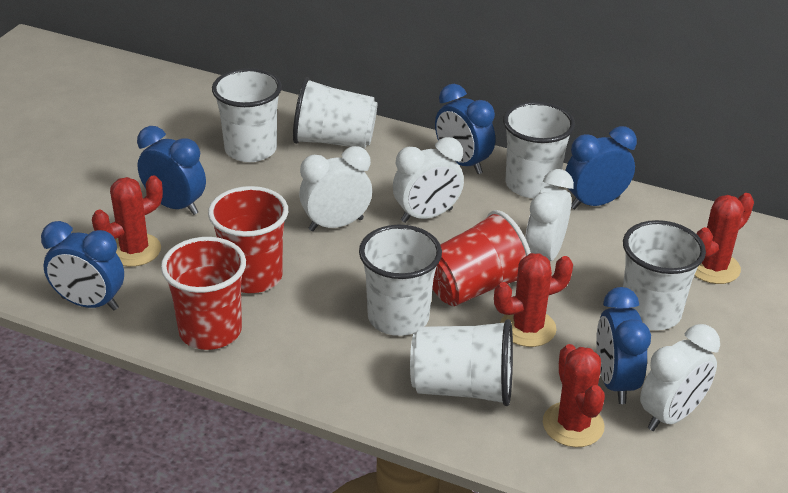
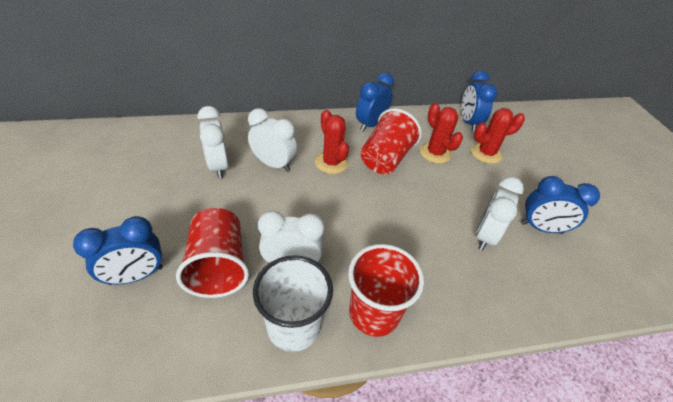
blue clock: 5 -> 4
red cactus: 4 -> 3
white cup: 6 -> 1

